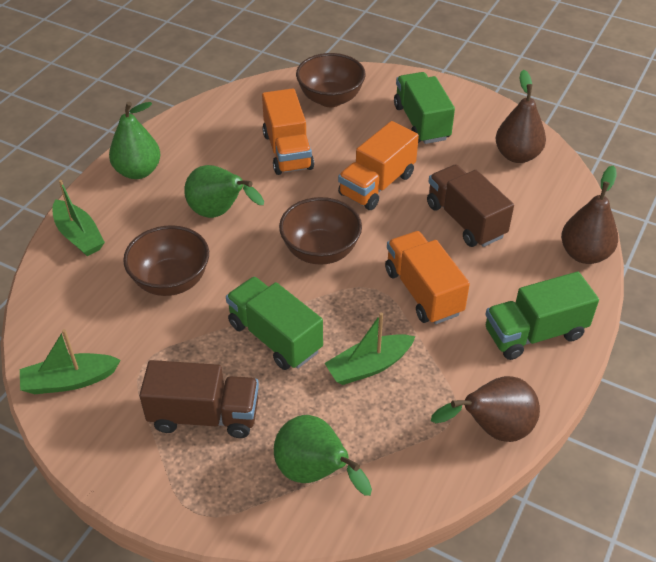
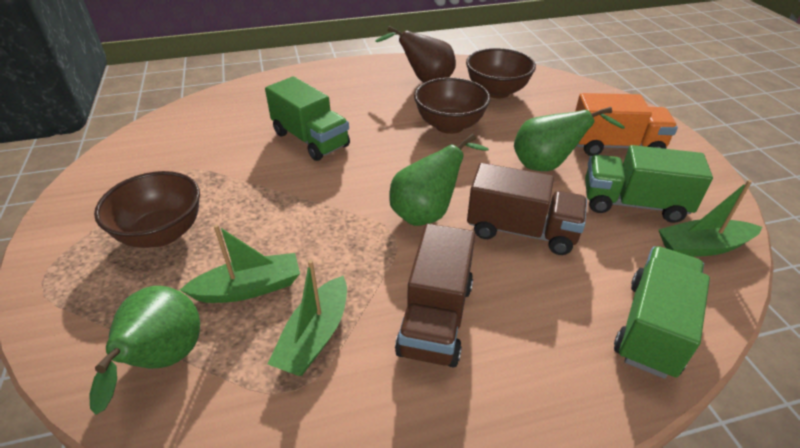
brown pear: 3 -> 1
orange truck: 3 -> 1

